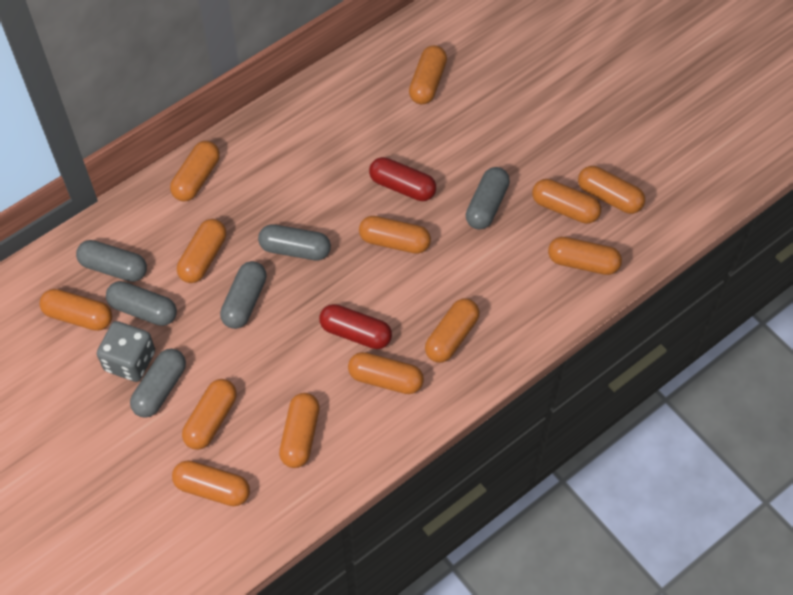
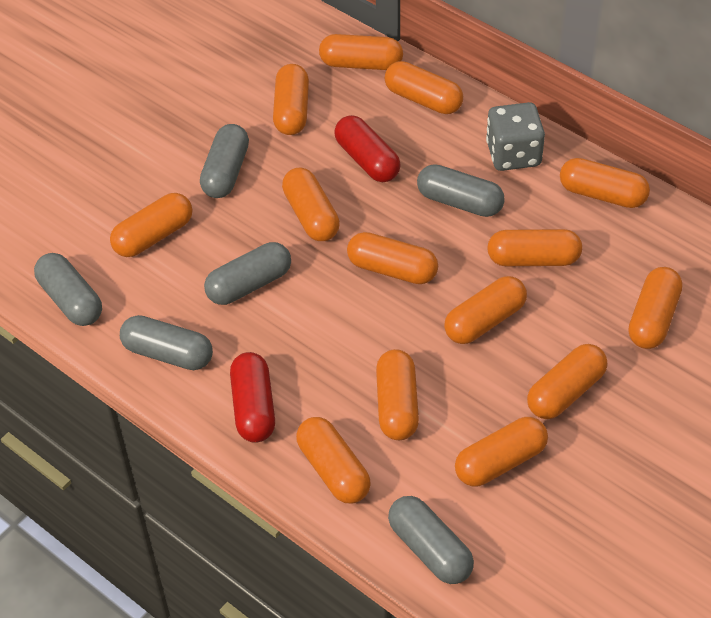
orange capsule: 13 -> 14

